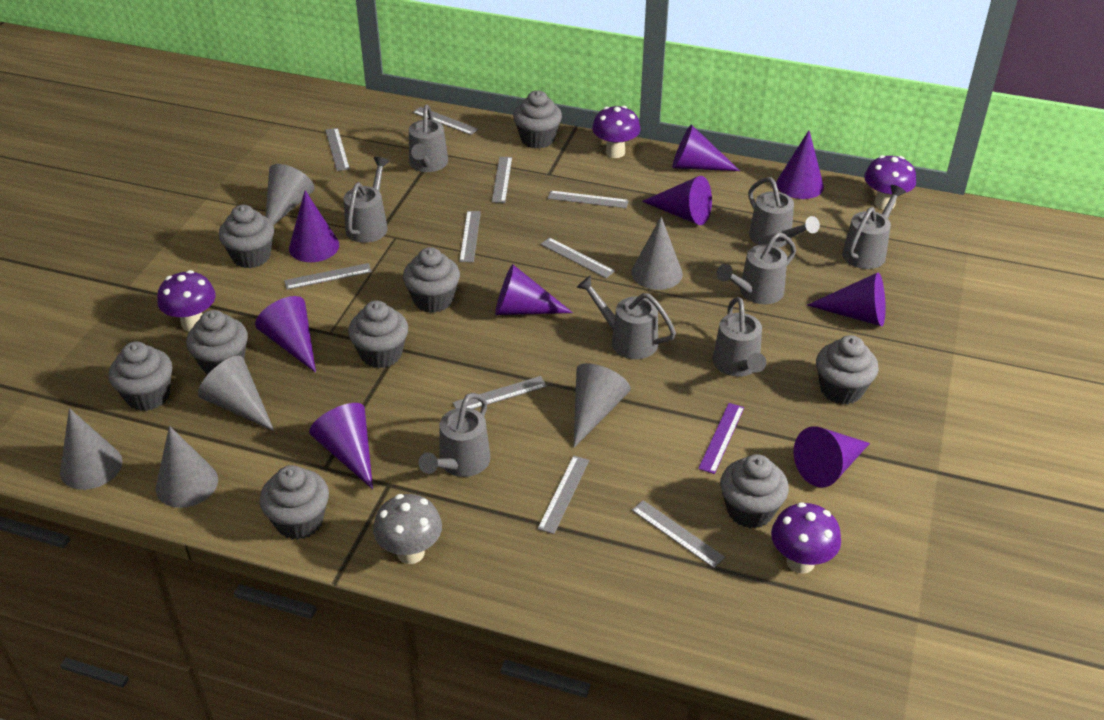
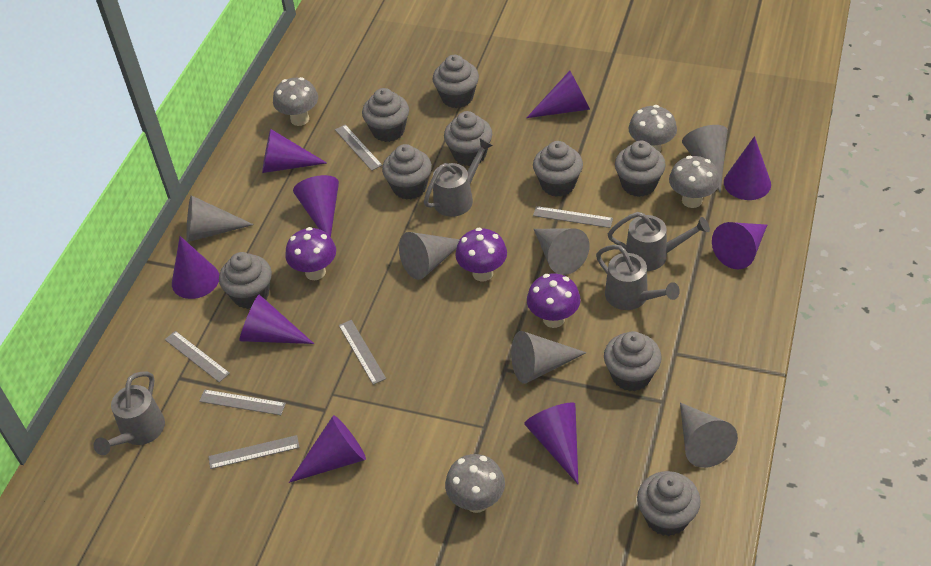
grey mushroom: 1 -> 4
grey ruler: 10 -> 6
grey watering can: 8 -> 4
purple mushroom: 4 -> 3
purple ruler: 1 -> 0

